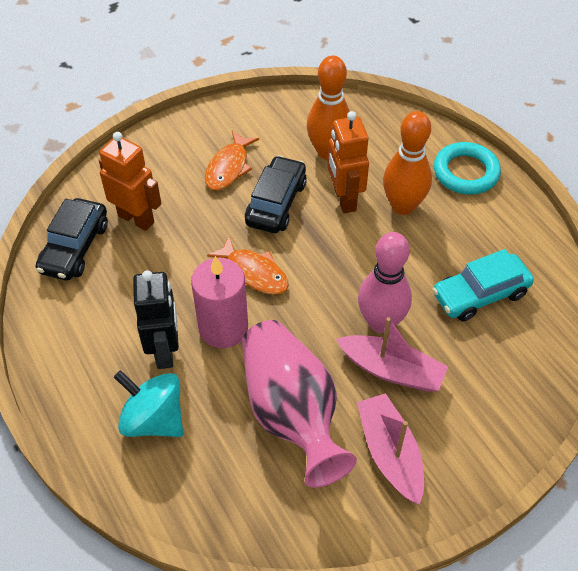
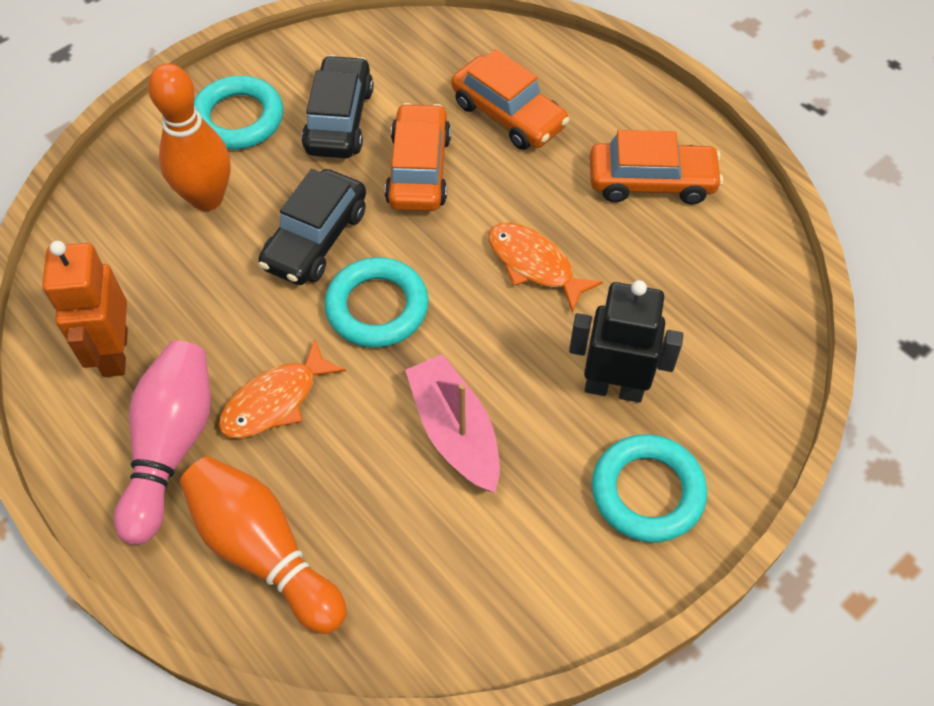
orange car: 0 -> 3
orange robot: 2 -> 1
pink boat: 2 -> 1
pink candle: 1 -> 0
pink vase: 1 -> 0
turquoise car: 1 -> 0
turquoise ring: 1 -> 3
turquoise spinning top: 1 -> 0

